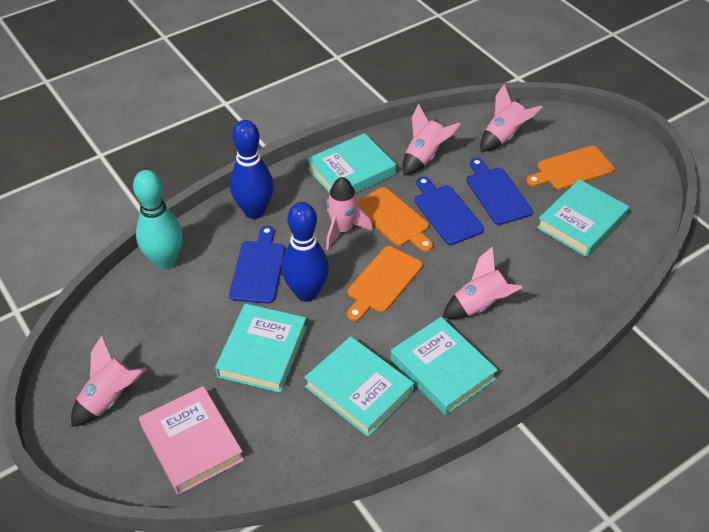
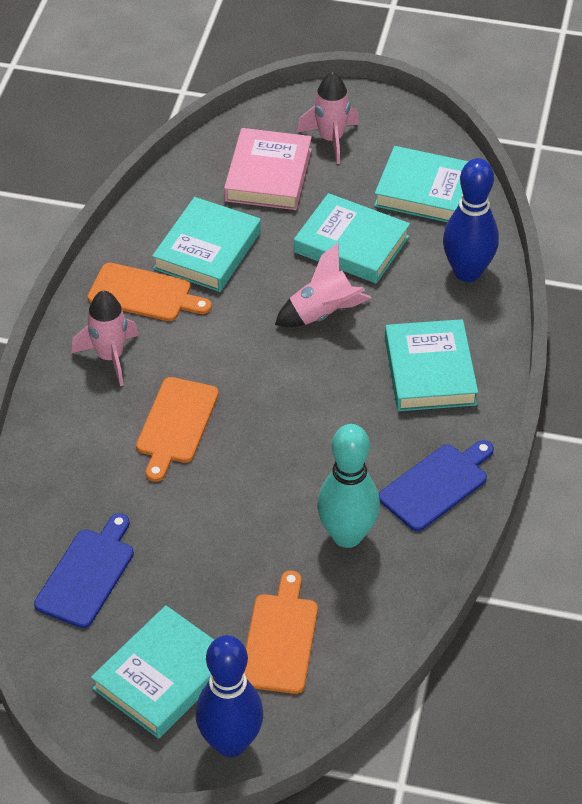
blue cutting board: 3 -> 2
pink rocket: 5 -> 3

